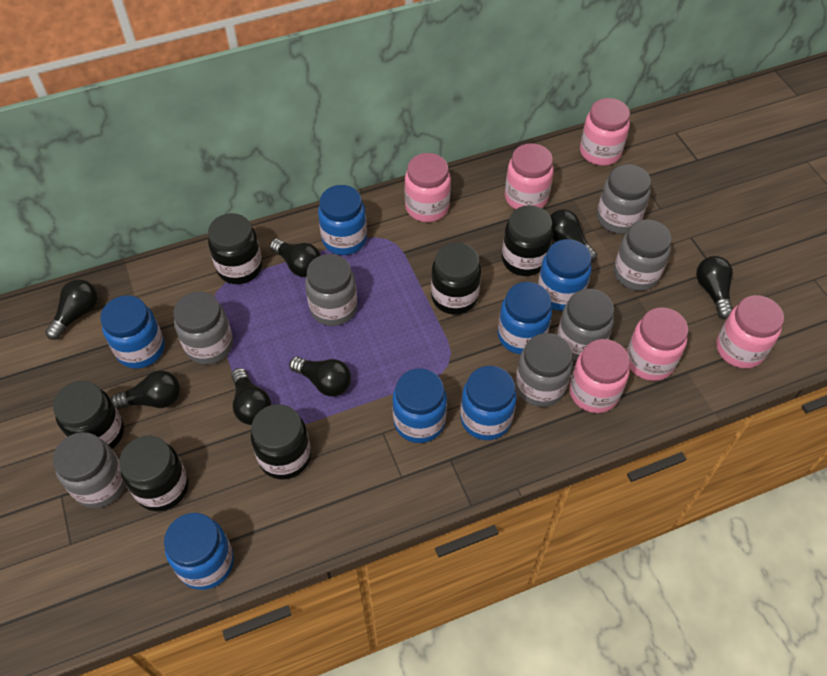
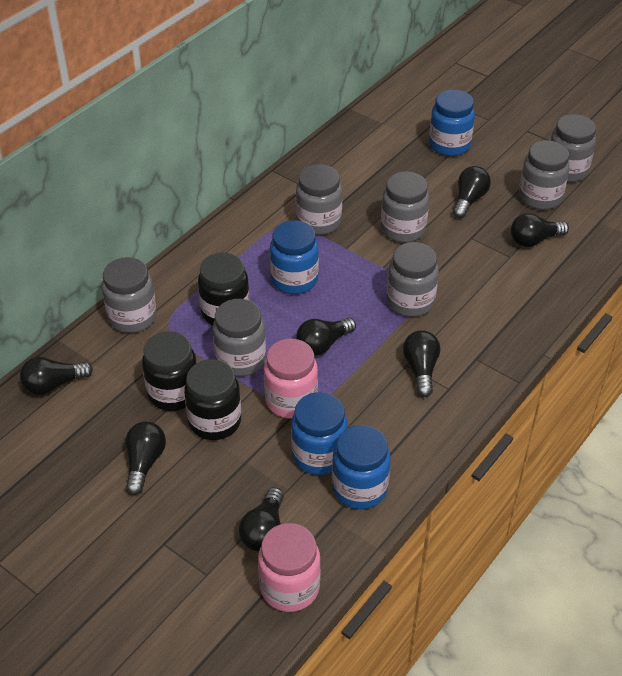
black jar: 6 -> 3
blue jar: 7 -> 4
pink jar: 6 -> 2

